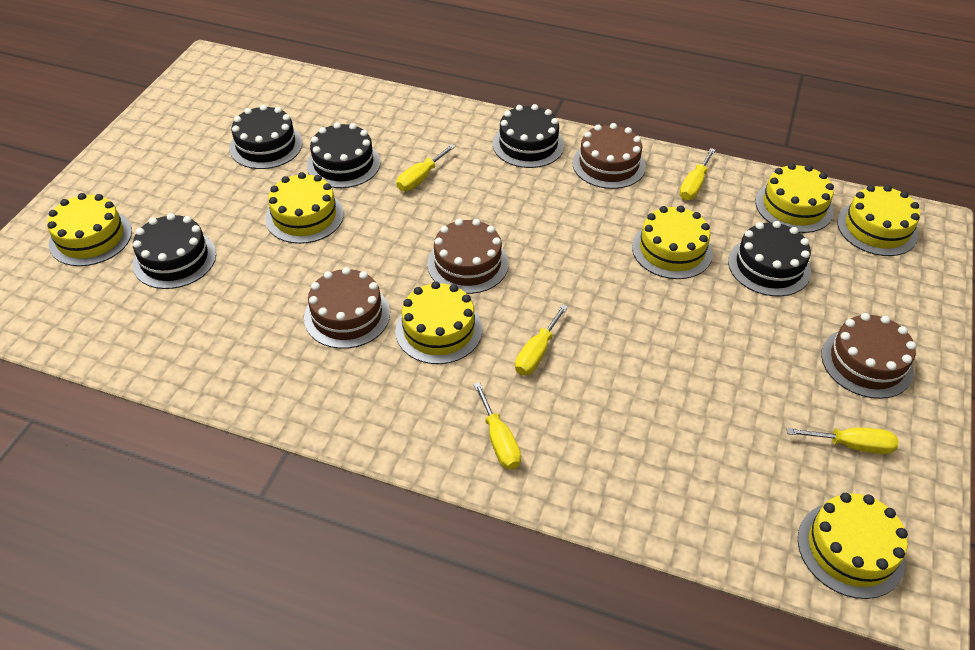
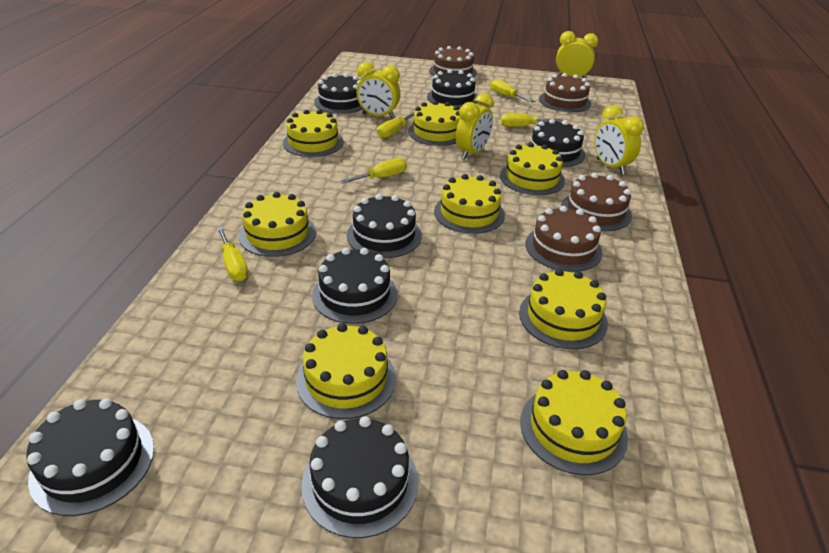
black cake: 5 -> 7
yellow cake: 7 -> 8
yellow clock: 0 -> 4

